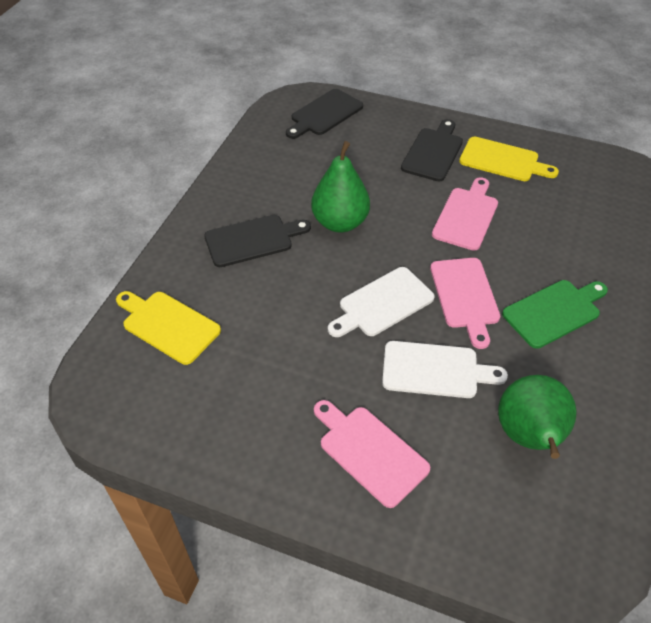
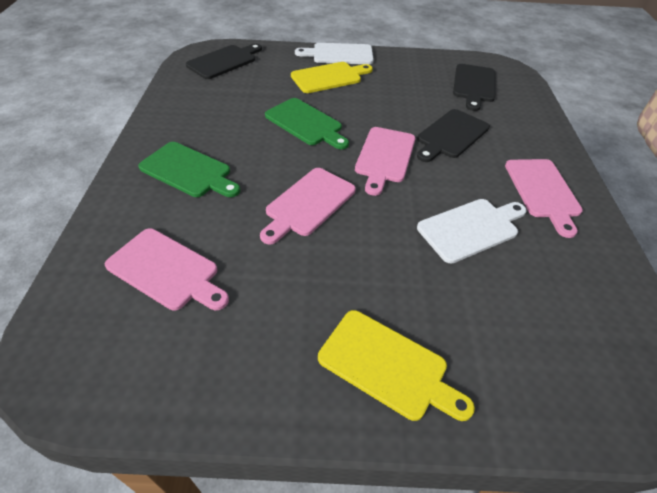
green cutting board: 1 -> 2
green pear: 2 -> 0
pink cutting board: 3 -> 4

